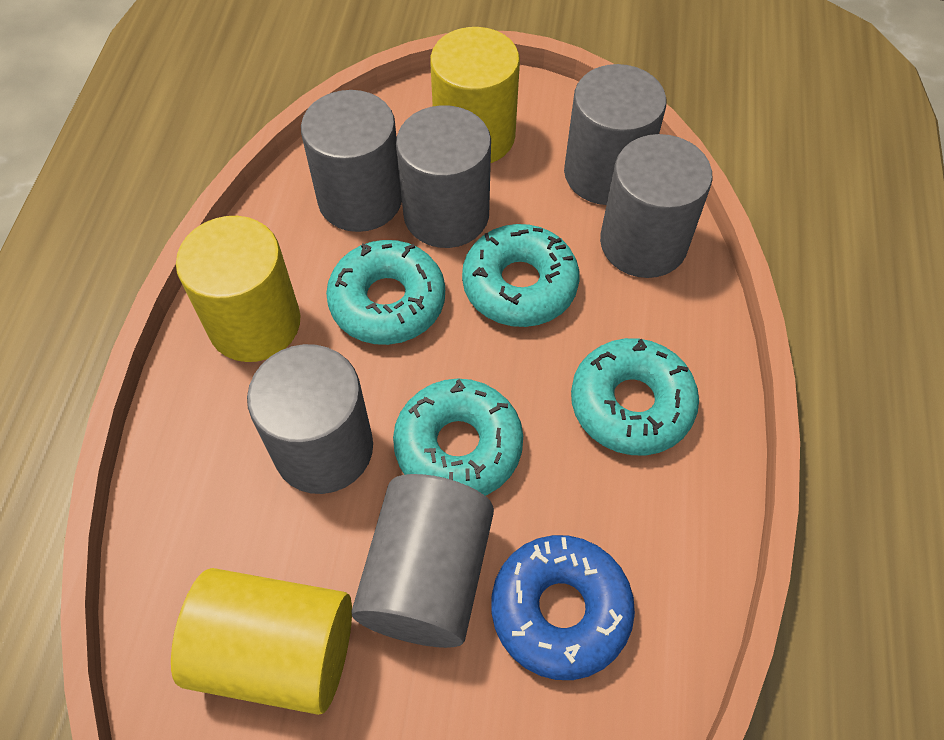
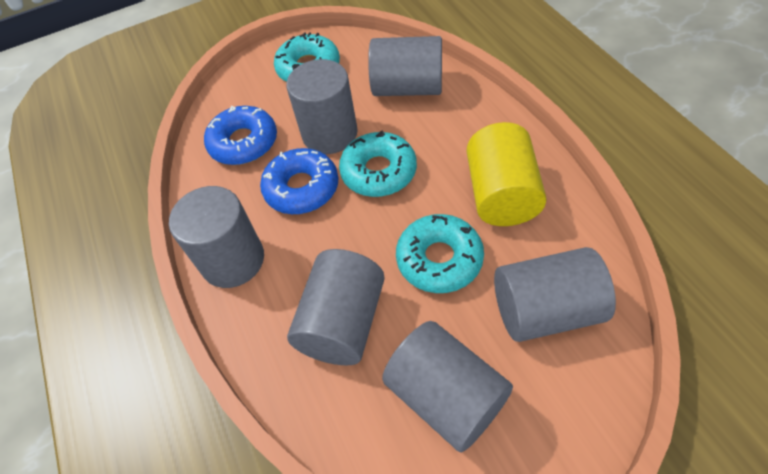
blue donut: 1 -> 2
turquoise donut: 4 -> 3
yellow cylinder: 3 -> 1

